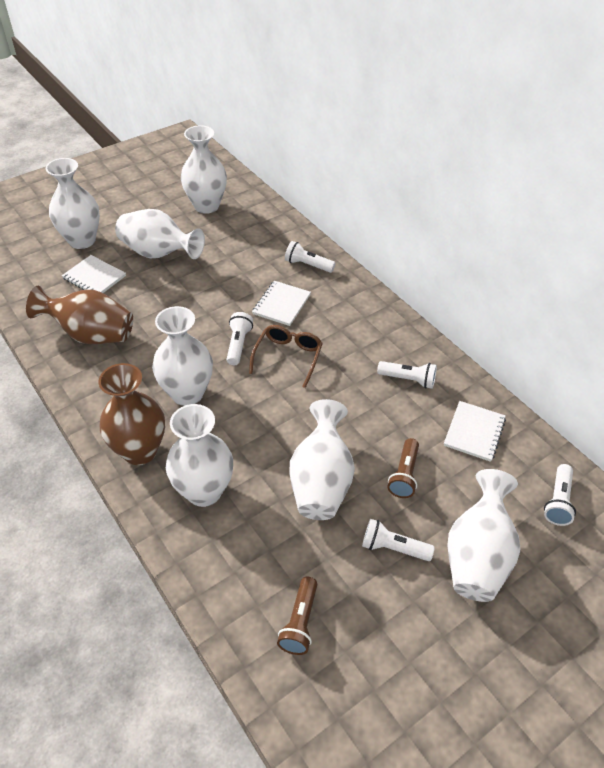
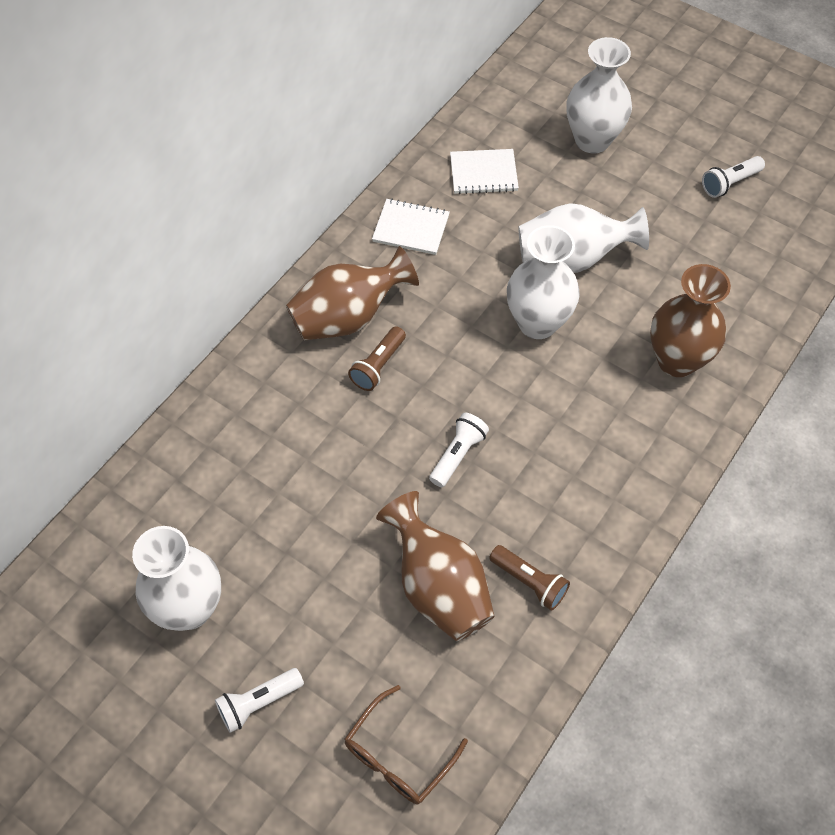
brown vase: 2 -> 3
white flashlight: 5 -> 3
white notebook: 3 -> 2
white vase: 7 -> 4

